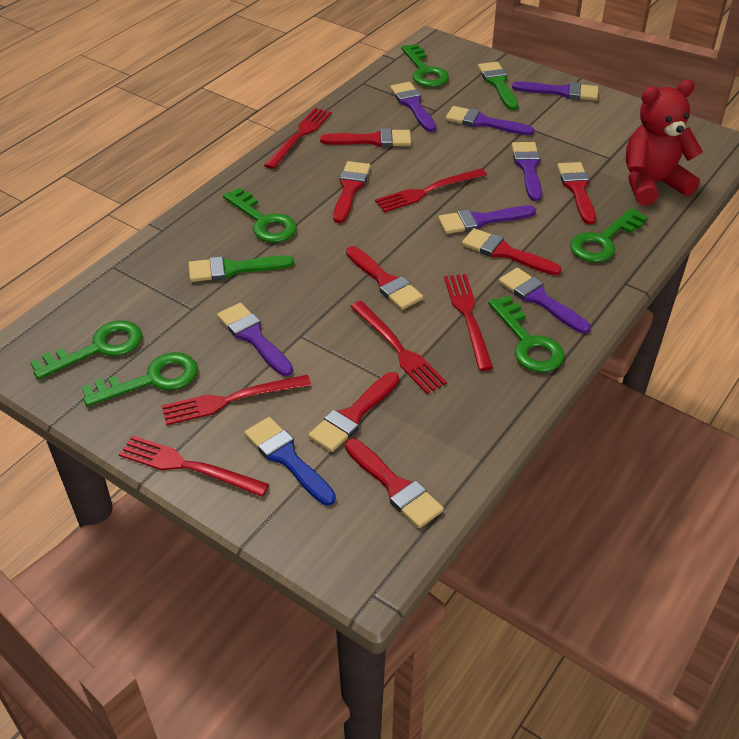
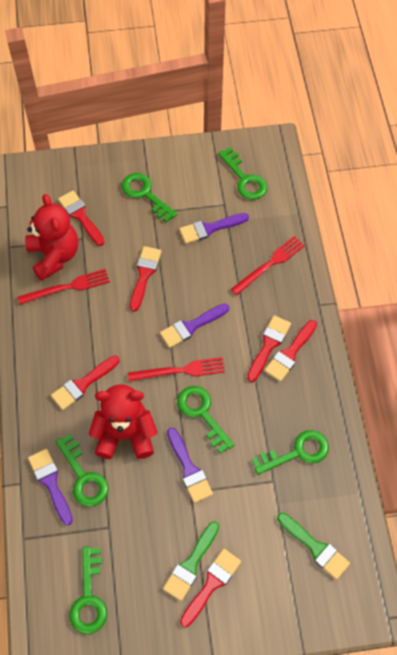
blue brush: 1 -> 0
purple brush: 7 -> 4
red brush: 7 -> 6
red fork: 6 -> 3
red teddy bear: 1 -> 2

